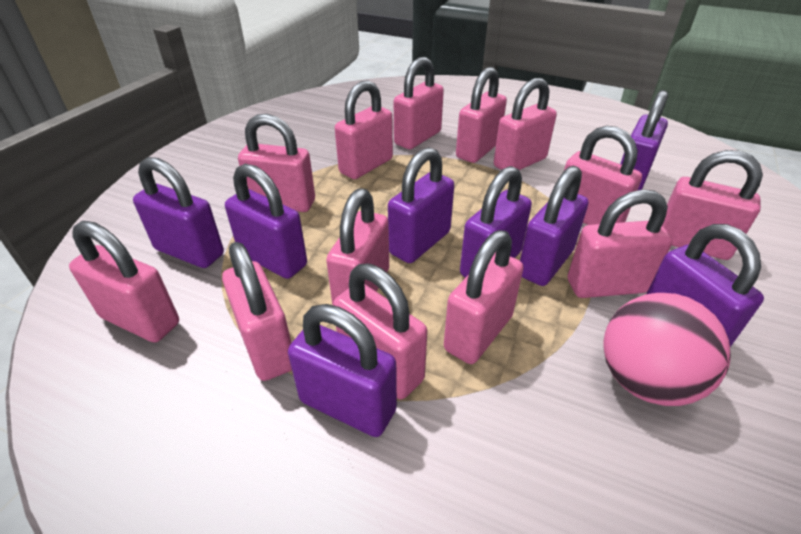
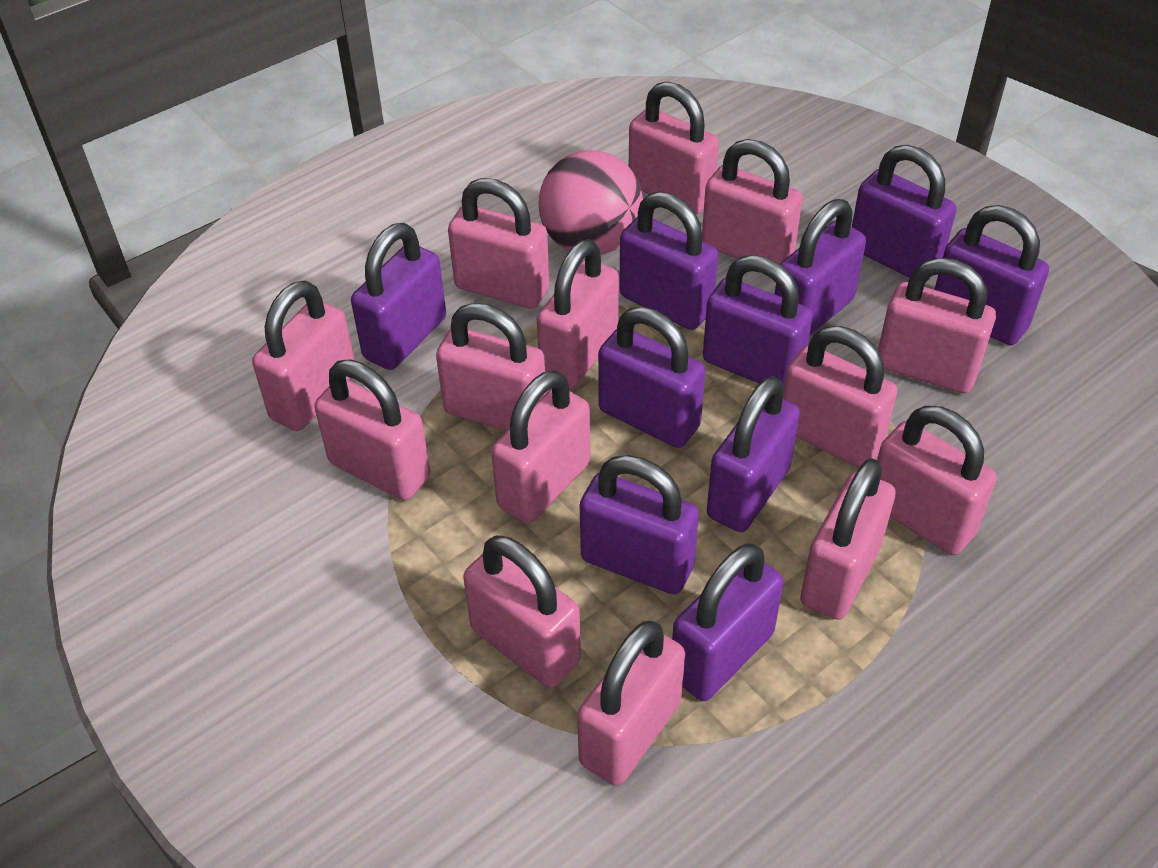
pink padlock: 13 -> 14
purple padlock: 8 -> 10

